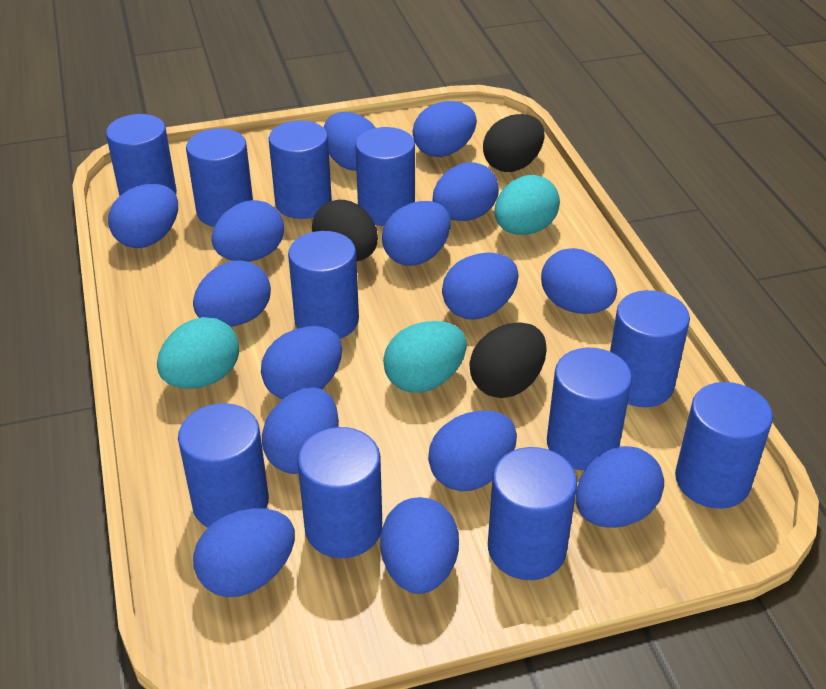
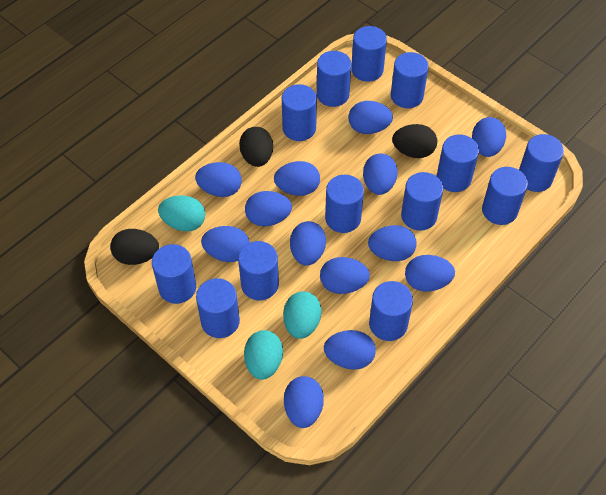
blue cylinder: 11 -> 13
blue egg: 15 -> 13

